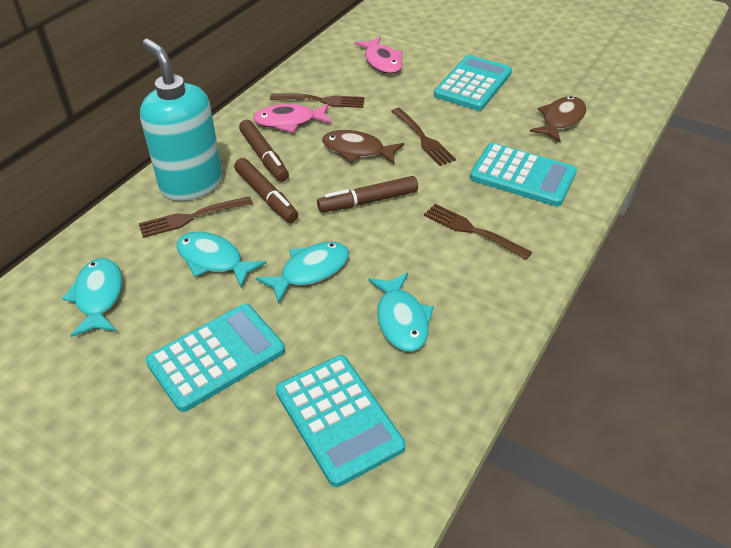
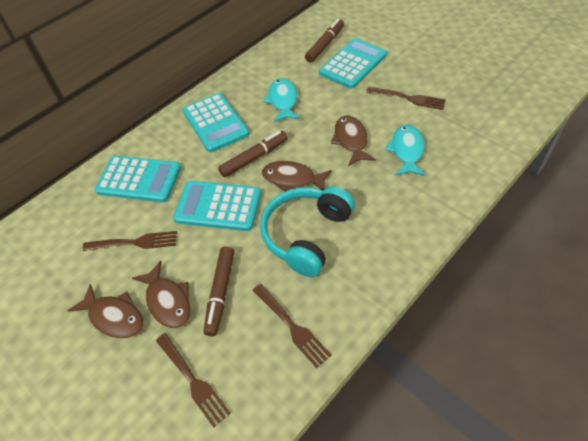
brown fish: 2 -> 4
pink fish: 2 -> 0
turquoise fish: 4 -> 2
turquoise headphones: 0 -> 1
turquoise soap dispenser: 1 -> 0

